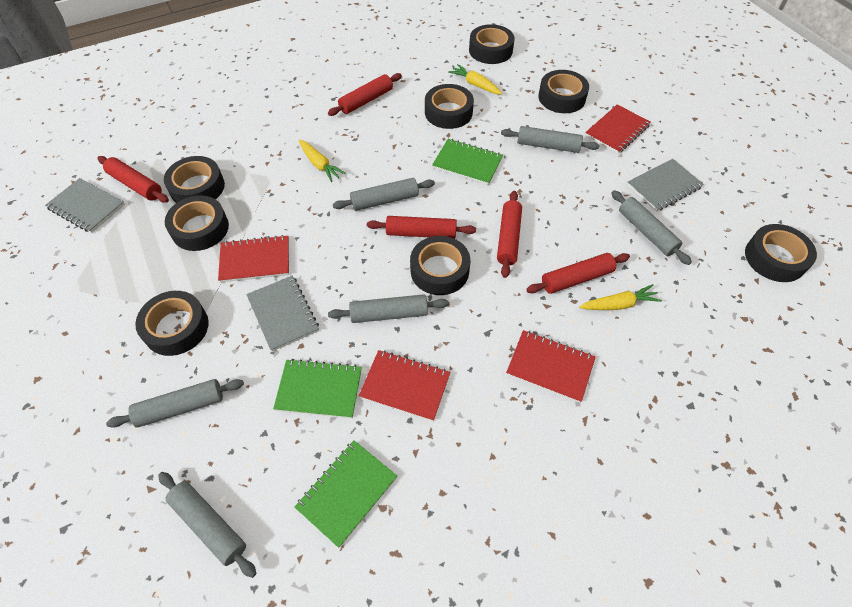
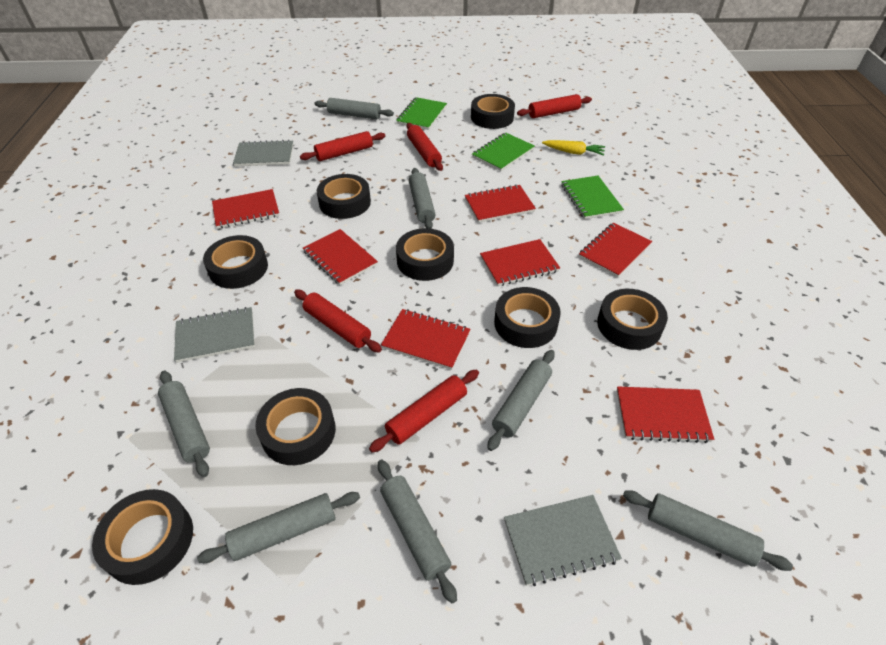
grey rolling pin: 6 -> 7
red notebook: 4 -> 7
yellow carrot: 3 -> 1

